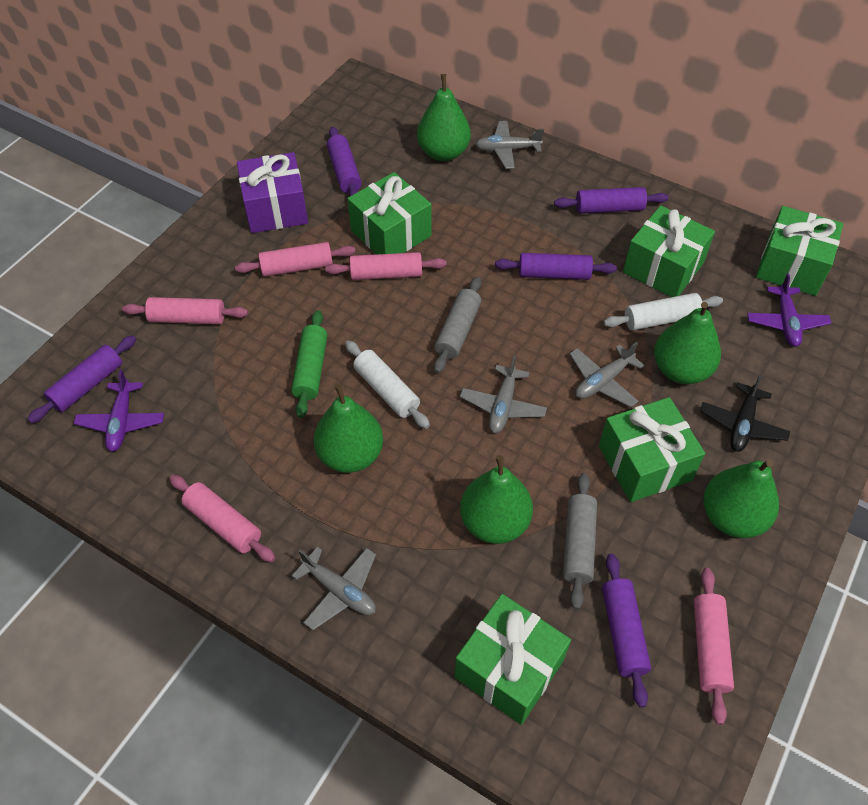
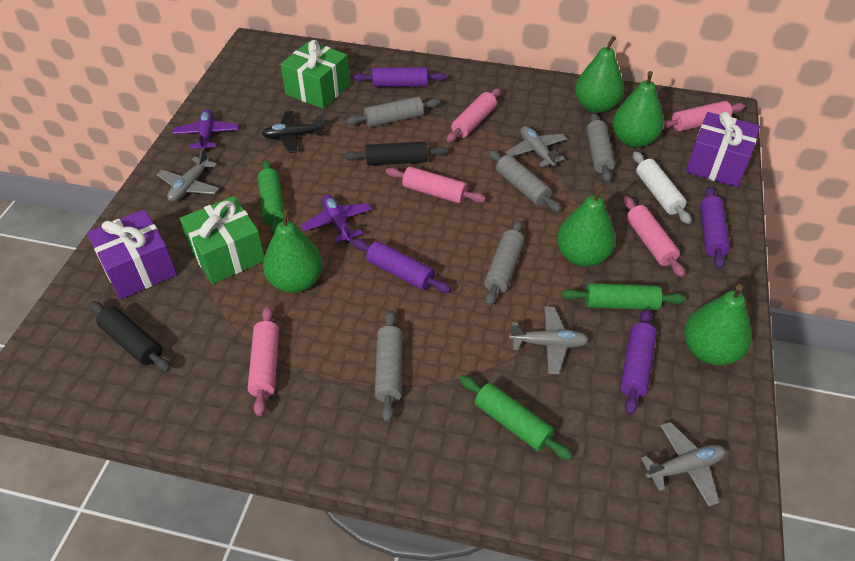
black rolling pin: 0 -> 2
green gift: 5 -> 2
green rolling pin: 1 -> 3
grey rolling pin: 2 -> 5
purple gift: 1 -> 2
purple rolling pin: 5 -> 4
white rolling pin: 2 -> 1

